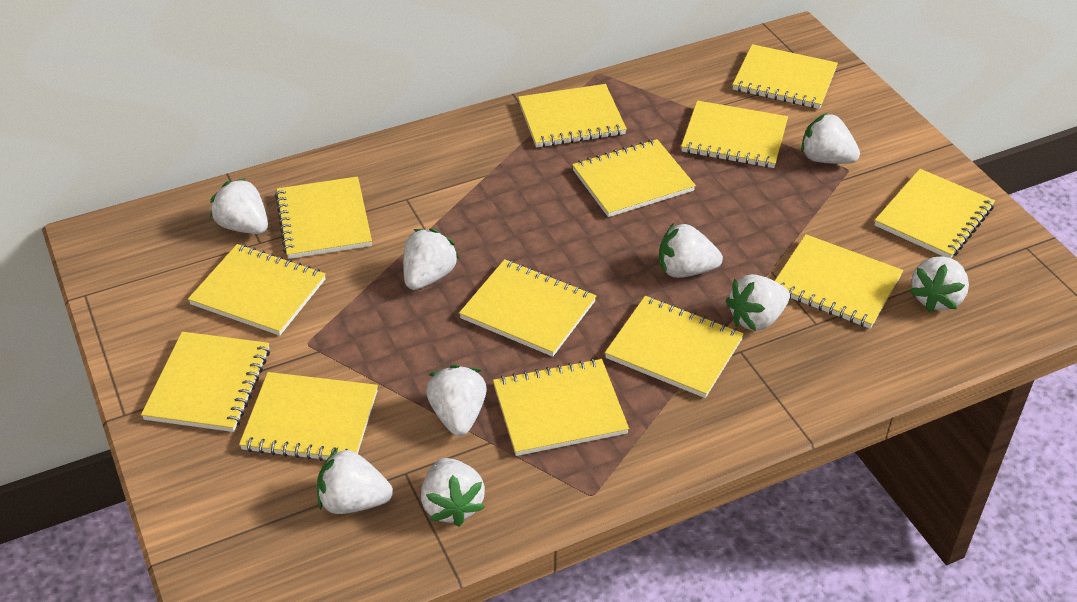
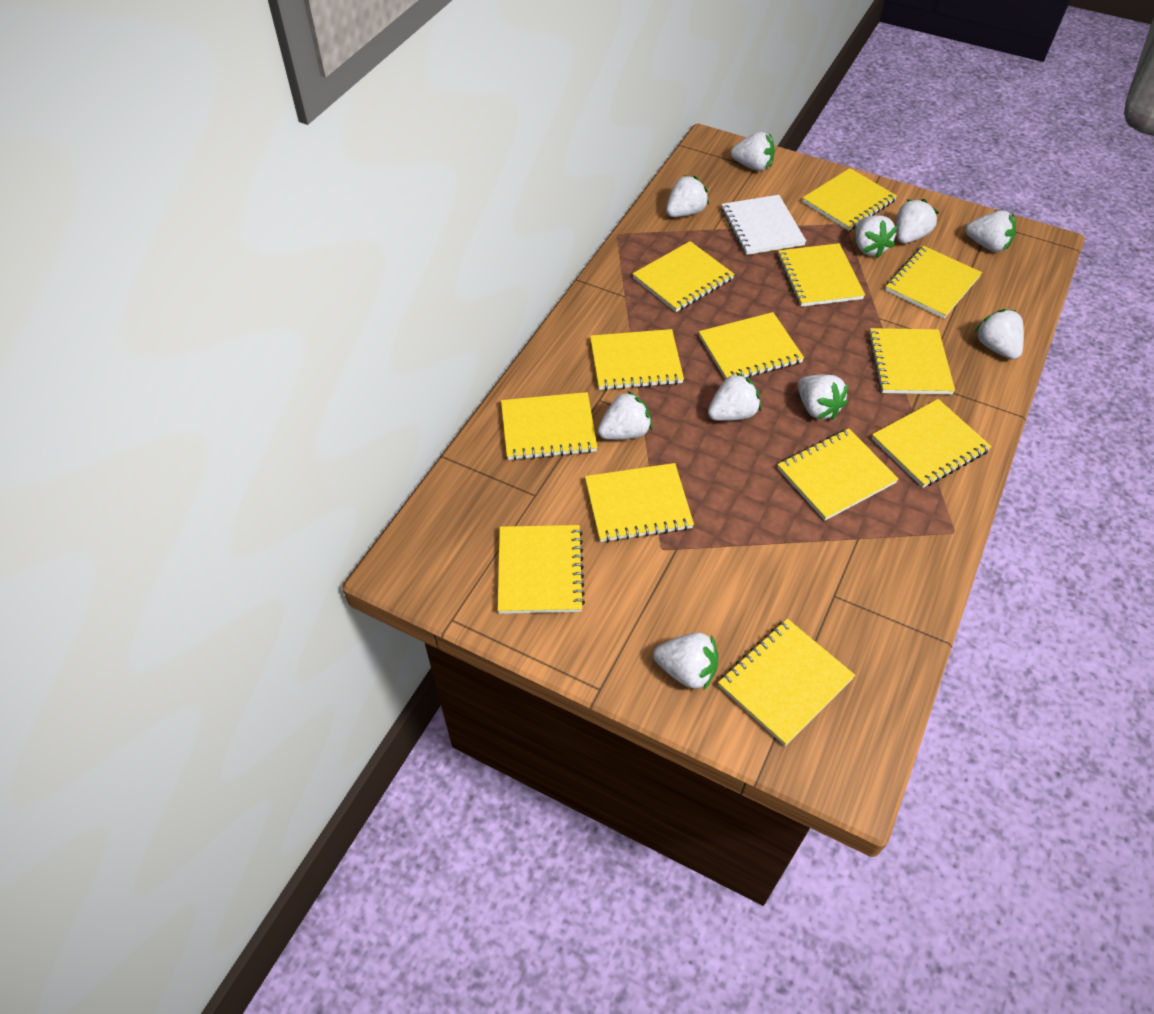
white notebook: 0 -> 1
white strawberry: 9 -> 10

